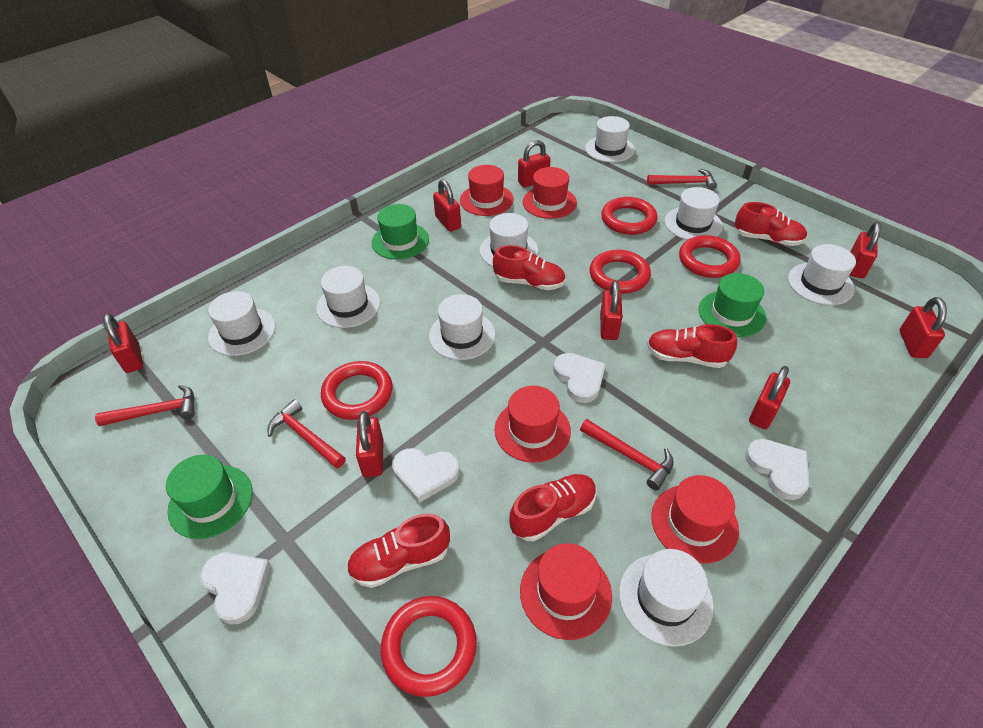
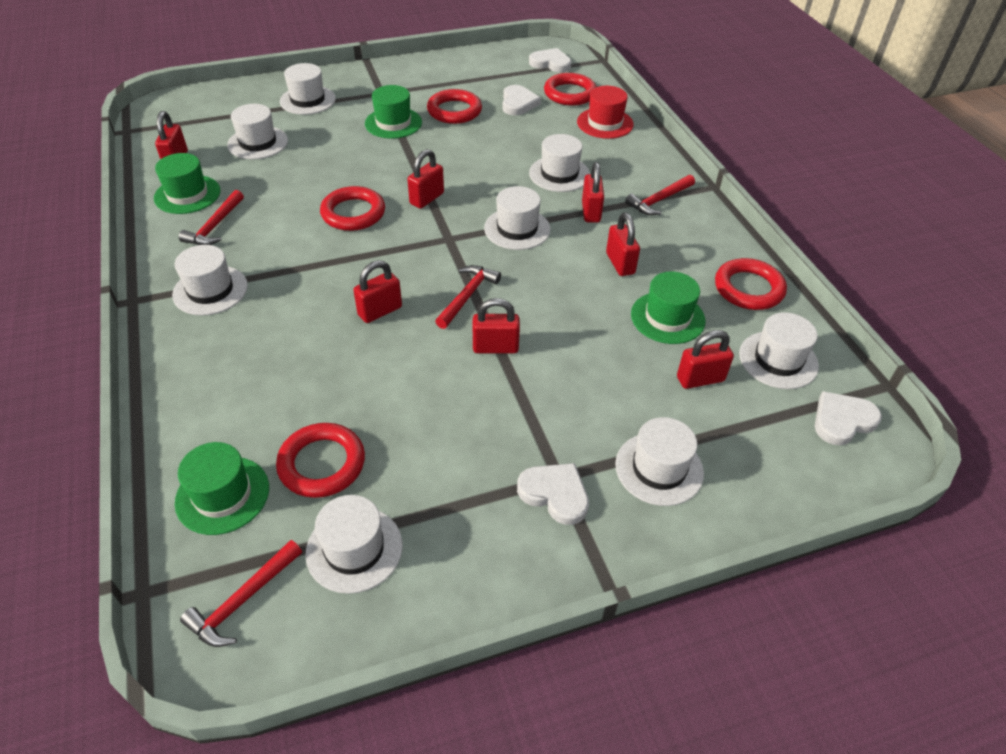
green hat: 3 -> 4
red hat: 5 -> 1
red padlock: 8 -> 7
red shoe: 5 -> 0

